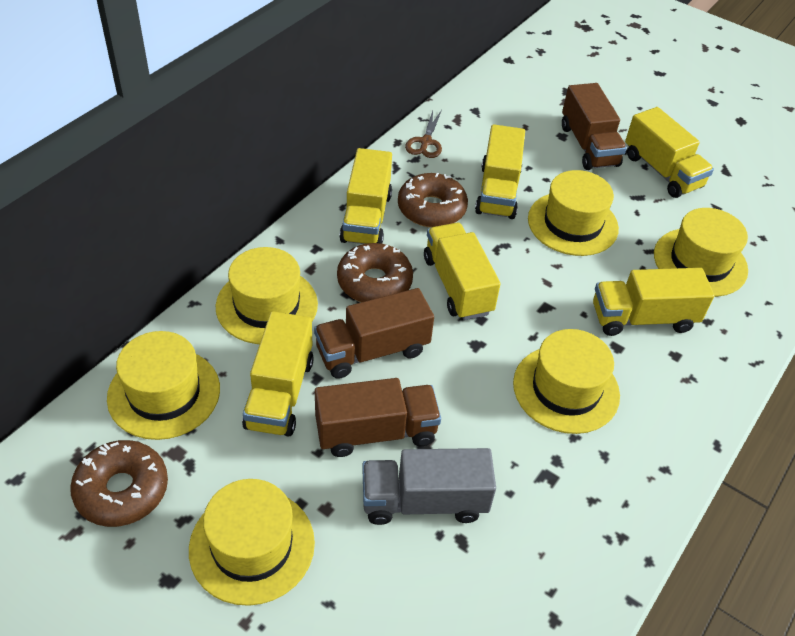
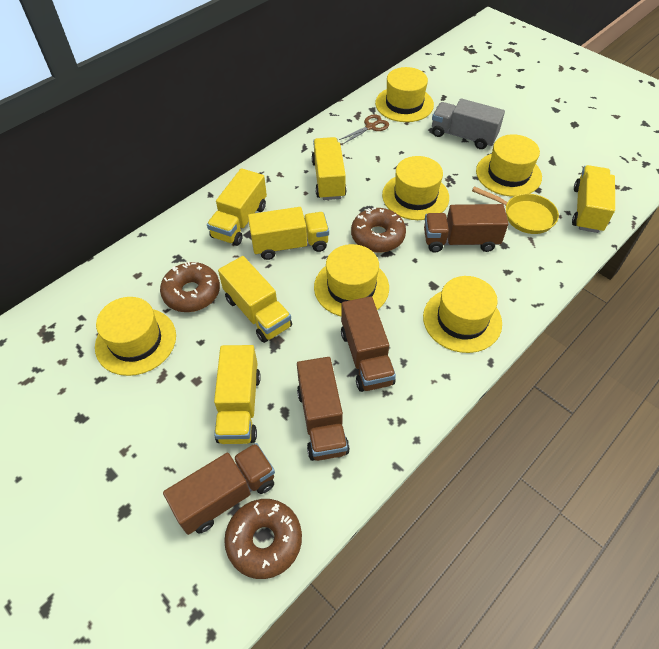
brown truck: 3 -> 4
yellow pan: 0 -> 1

